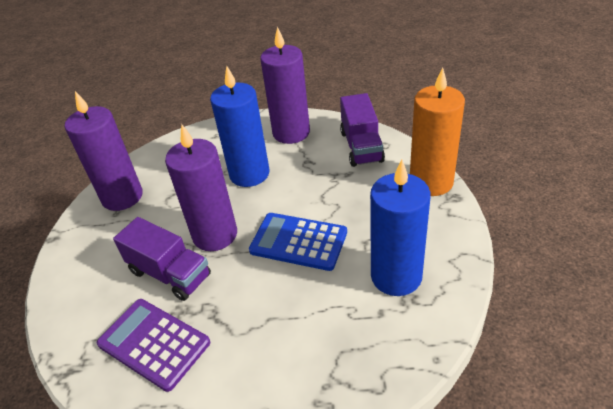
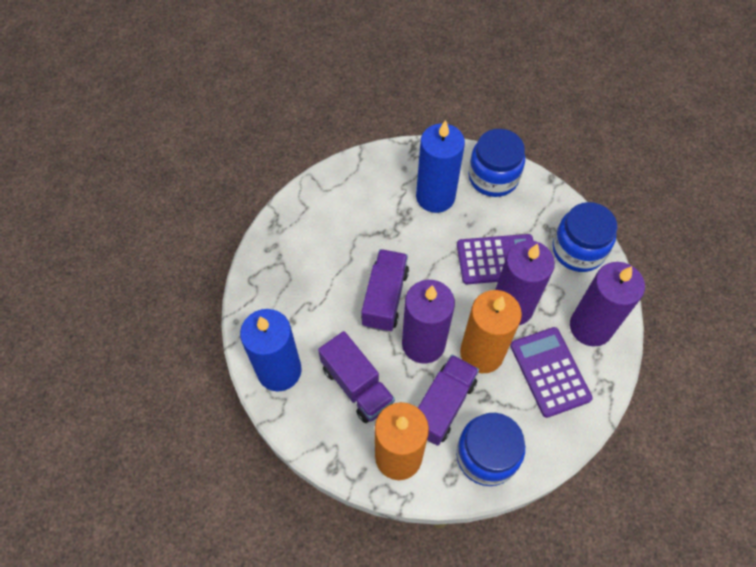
blue calculator: 1 -> 0
blue jar: 0 -> 3
orange candle: 1 -> 2
purple calculator: 1 -> 2
purple truck: 2 -> 3

